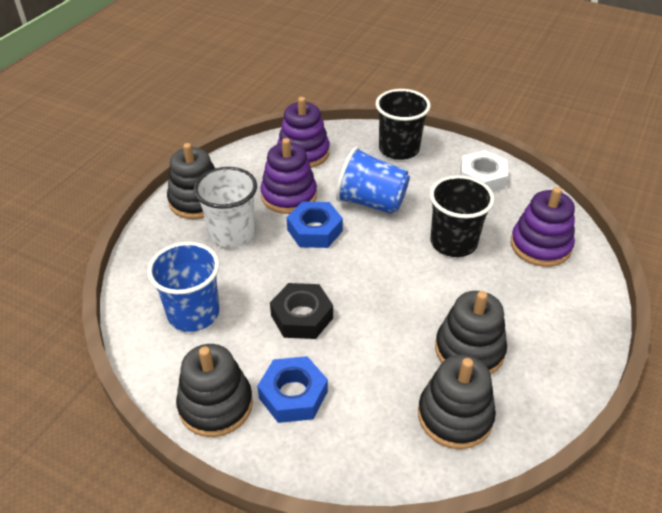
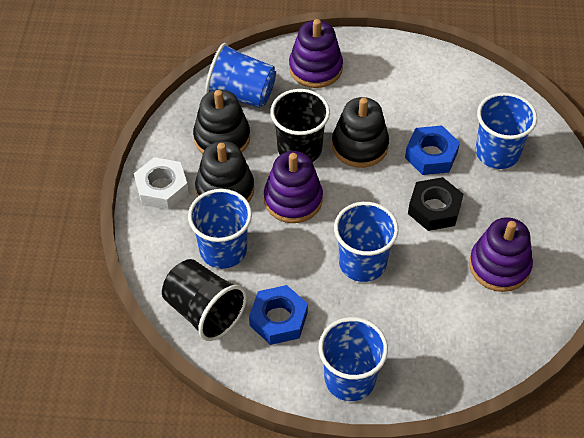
black stacking toy: 4 -> 3
blue cup: 2 -> 5
white cup: 1 -> 0

